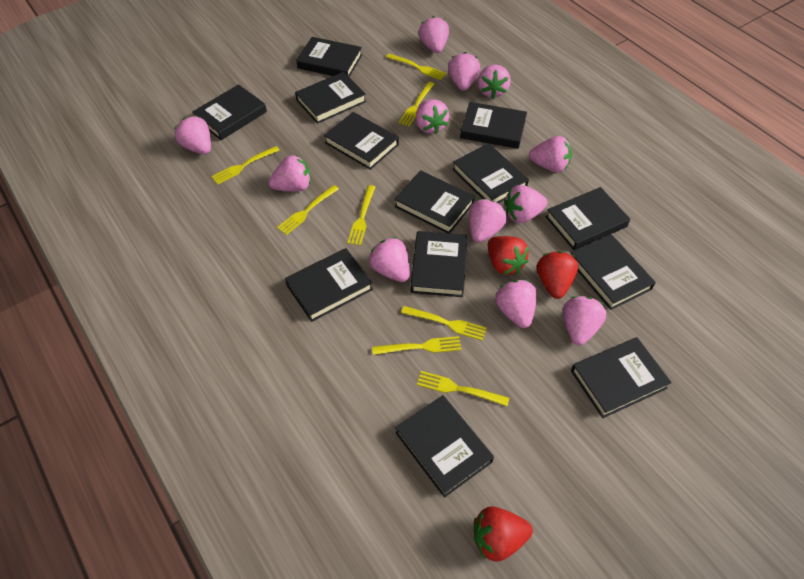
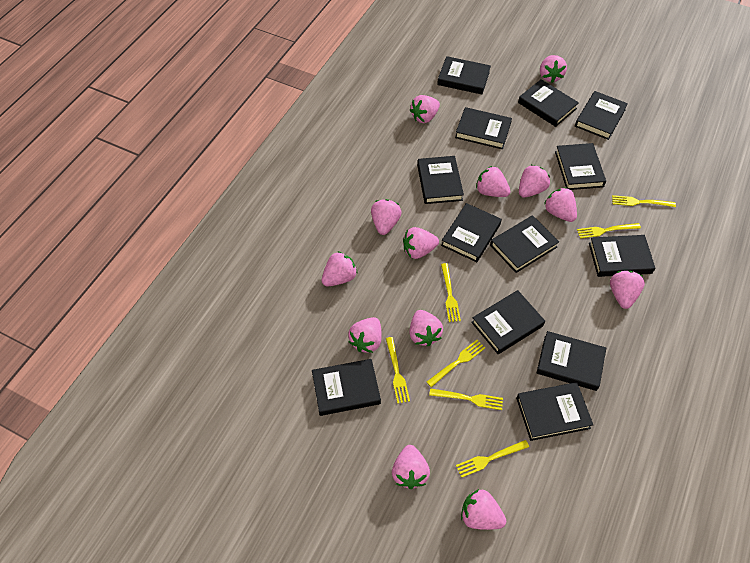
pink strawberry: 12 -> 13
red strawberry: 3 -> 0
yellow fork: 8 -> 7

